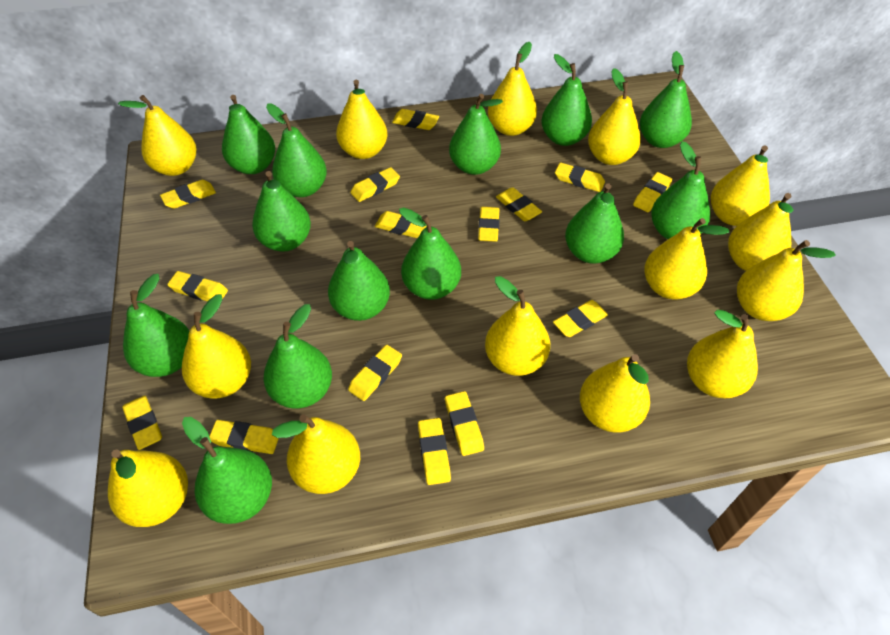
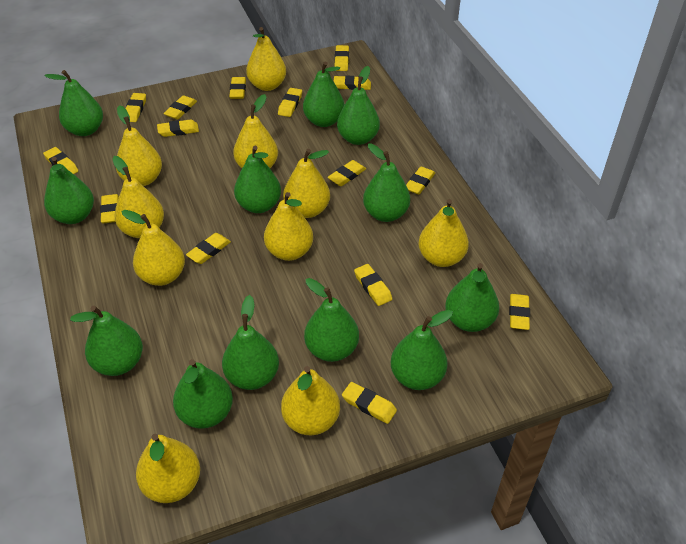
green pear: 13 -> 12
yellow pear: 14 -> 10

